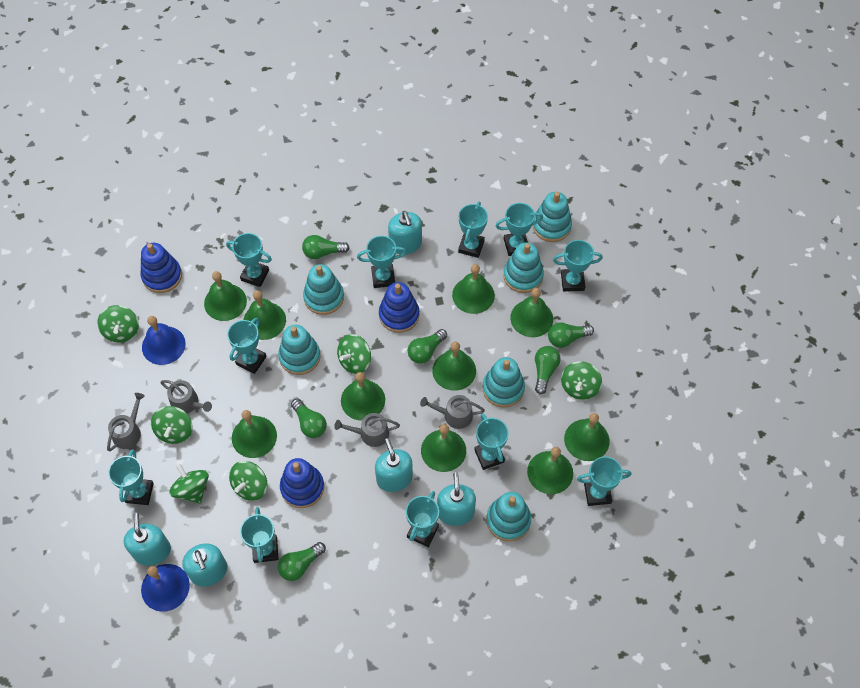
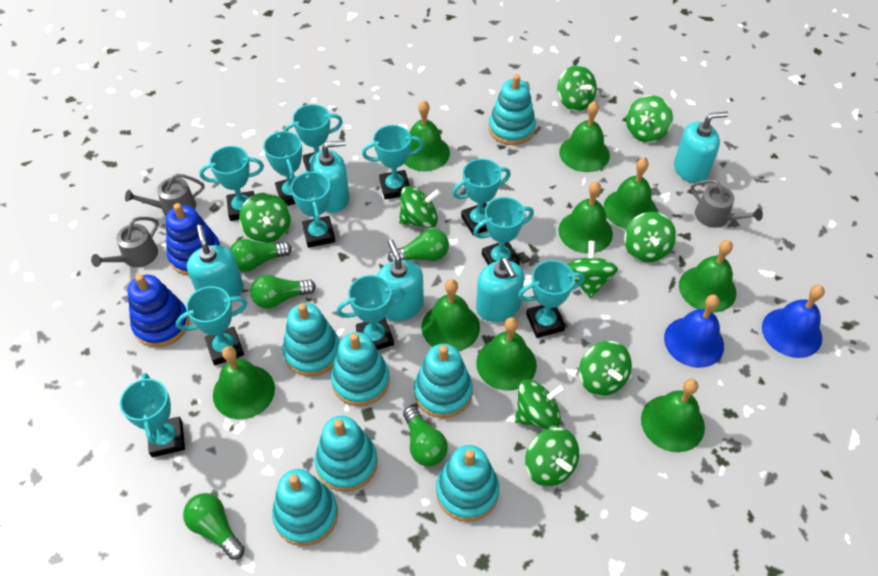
blue stacking toy: 3 -> 2
green bell: 10 -> 9
green light bulb: 6 -> 5
green spinning top: 6 -> 9
grey watering can: 4 -> 3
turquoise stacking toy: 6 -> 7

